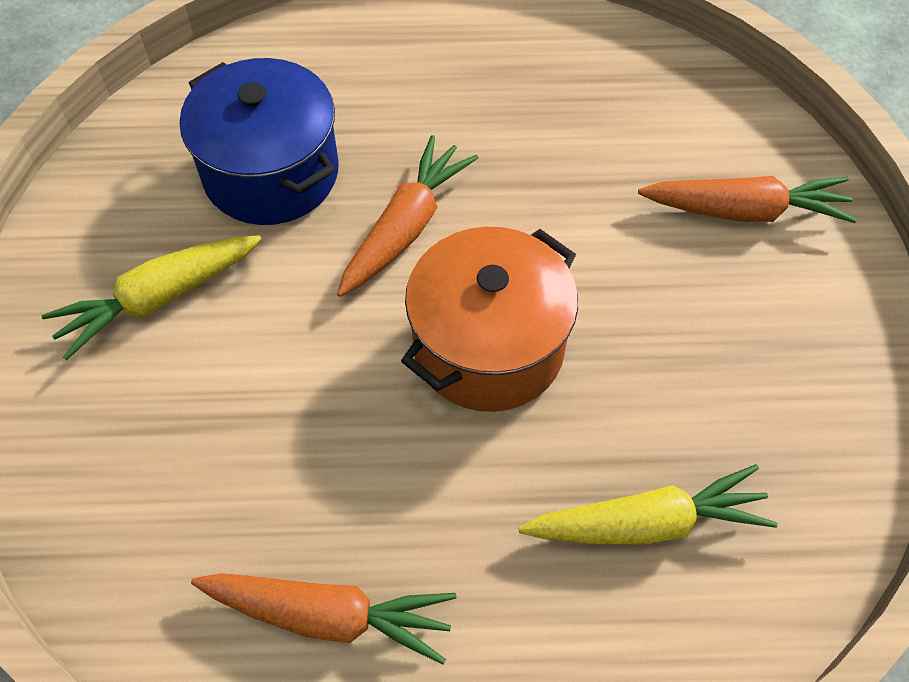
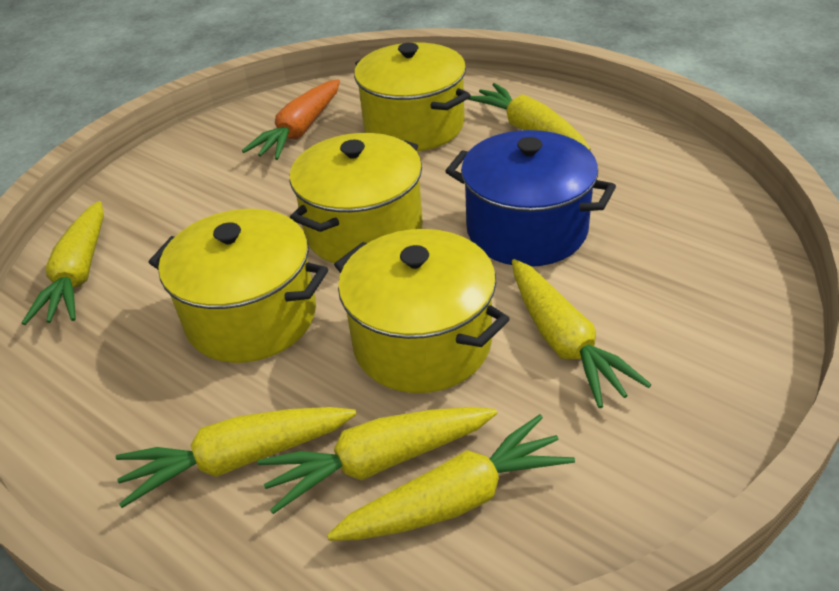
orange carrot: 3 -> 1
orange pot: 1 -> 0
yellow carrot: 2 -> 6
yellow pot: 0 -> 4

